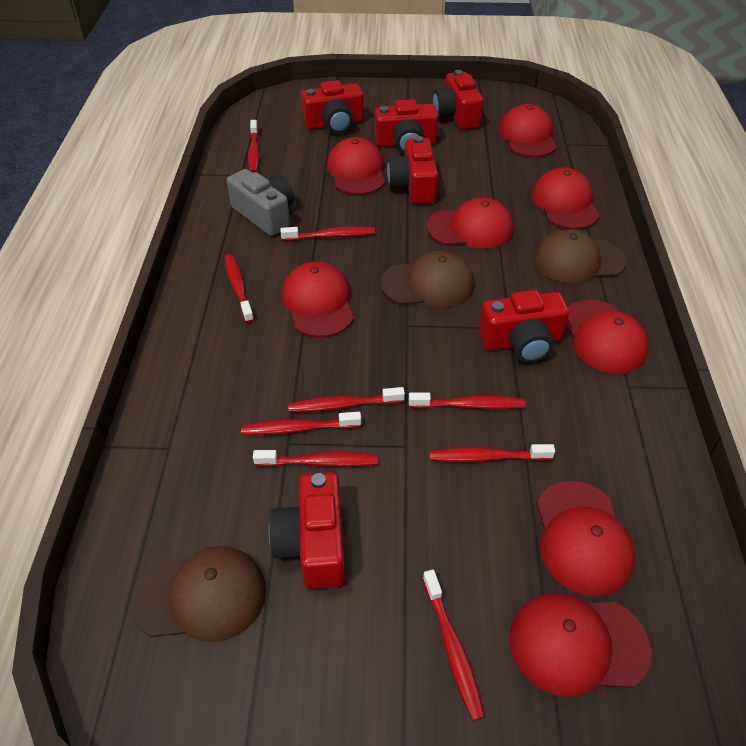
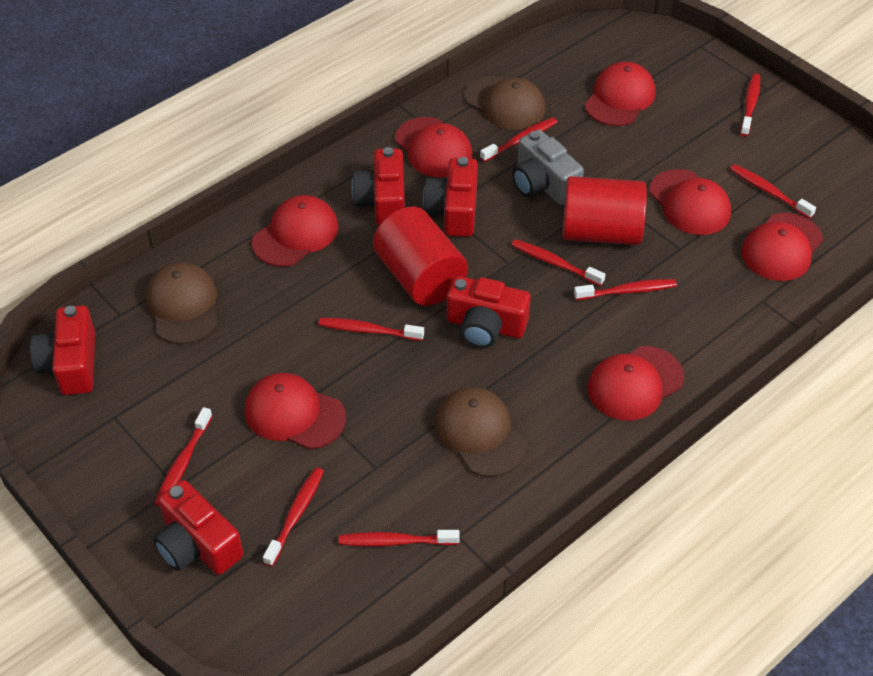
red camera: 6 -> 5
red cap: 8 -> 7
red cylinder: 0 -> 2

